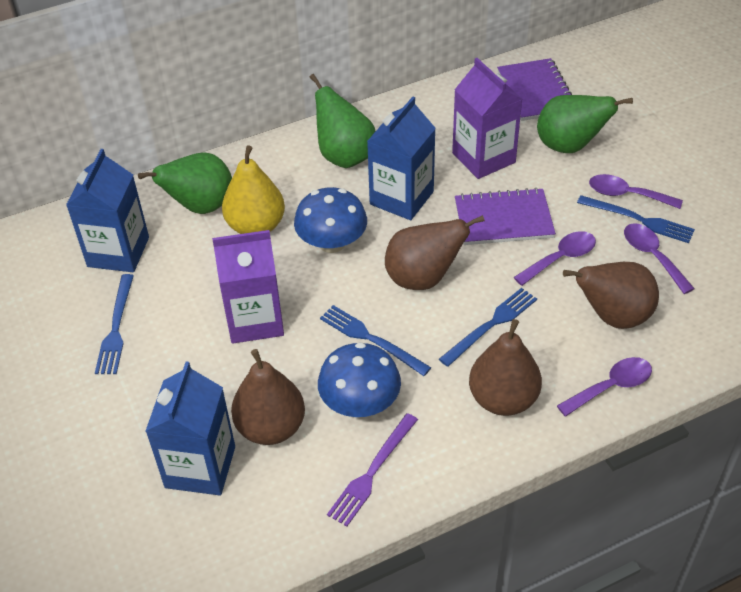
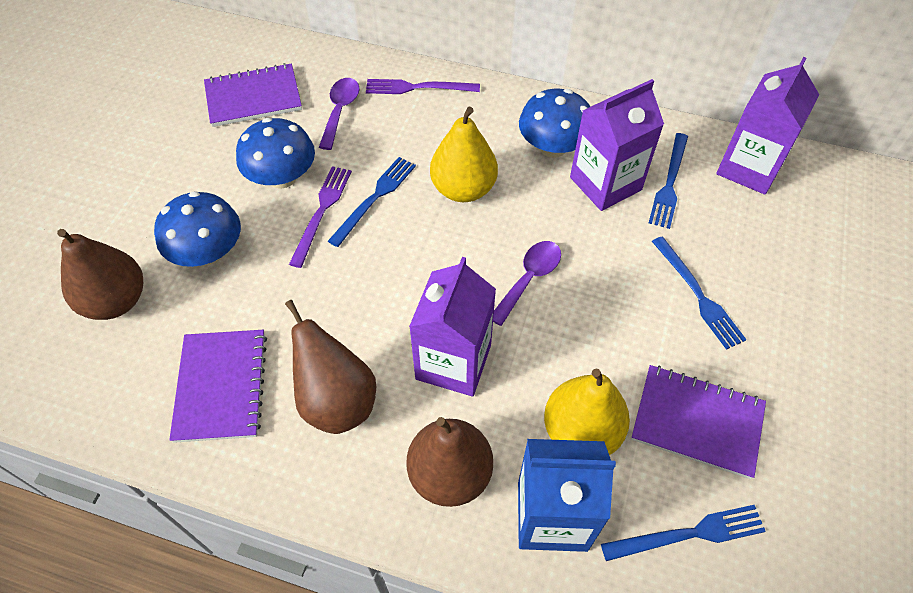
blue carton: 3 -> 1
blue mushroom: 2 -> 3
brown pear: 4 -> 3
green pear: 3 -> 0
purple carton: 2 -> 3
purple fork: 1 -> 2
purple notebook: 2 -> 3
purple spoon: 4 -> 2
yellow pear: 1 -> 2

